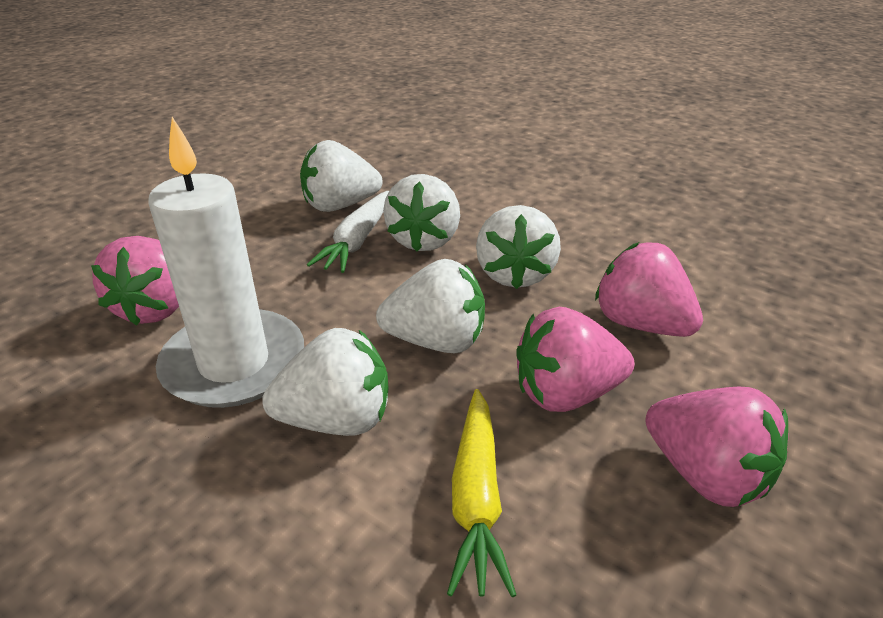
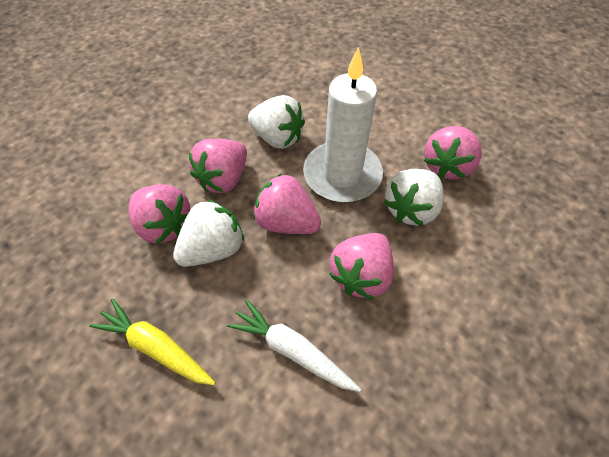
pink strawberry: 4 -> 5
white strawberry: 5 -> 3

